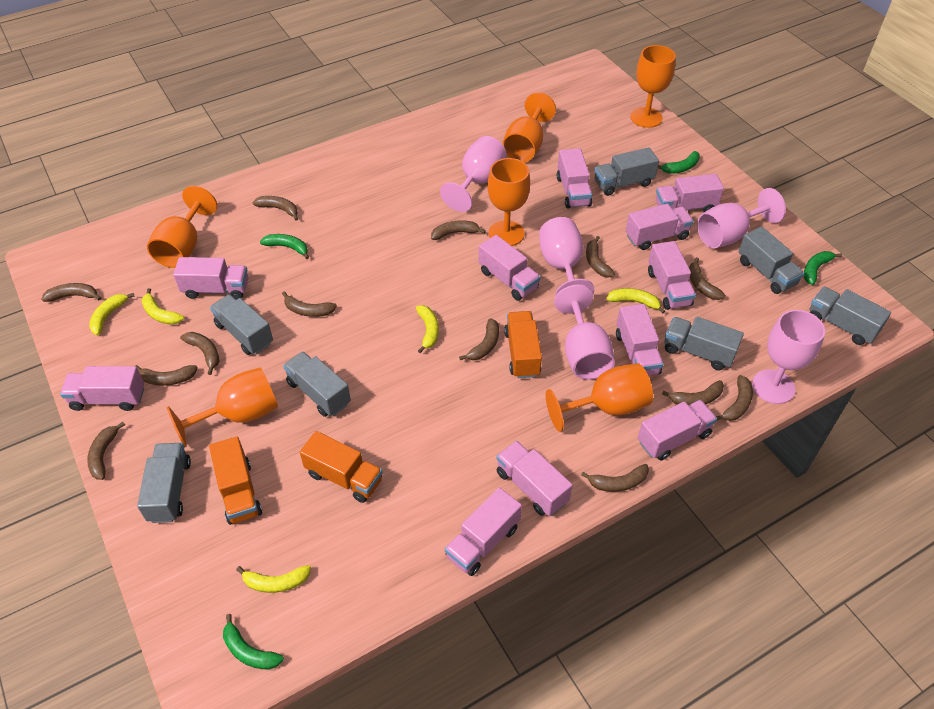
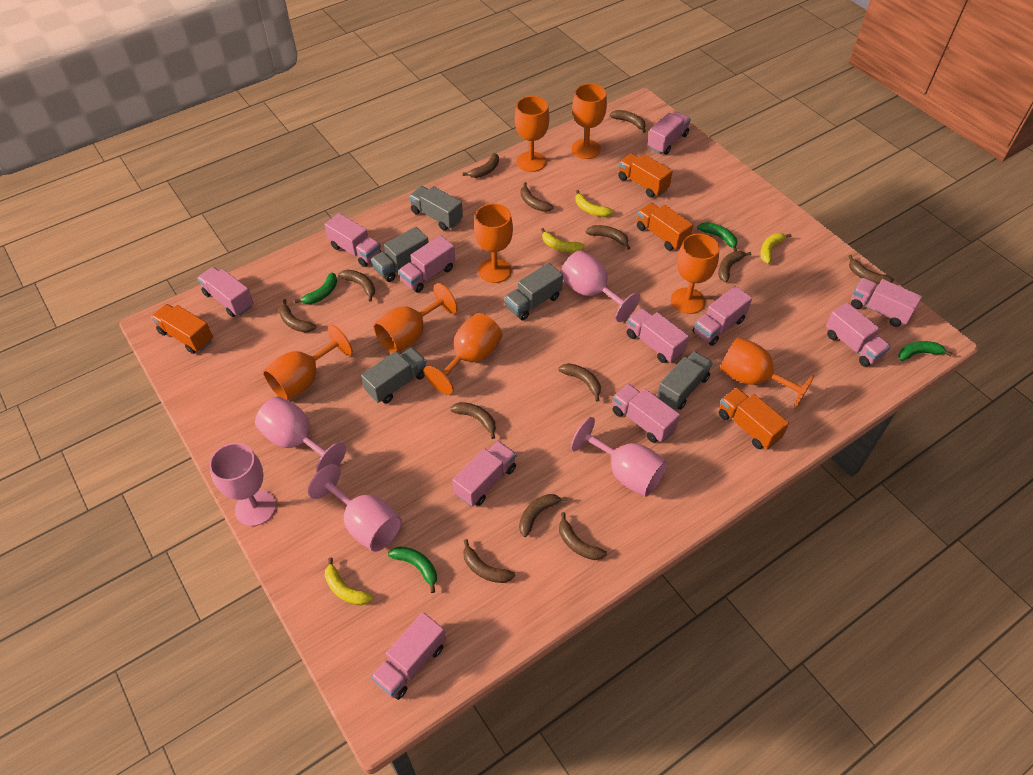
grey truck: 7 -> 5
orange goblet: 6 -> 8
orange truck: 3 -> 4
yellow banana: 5 -> 4

